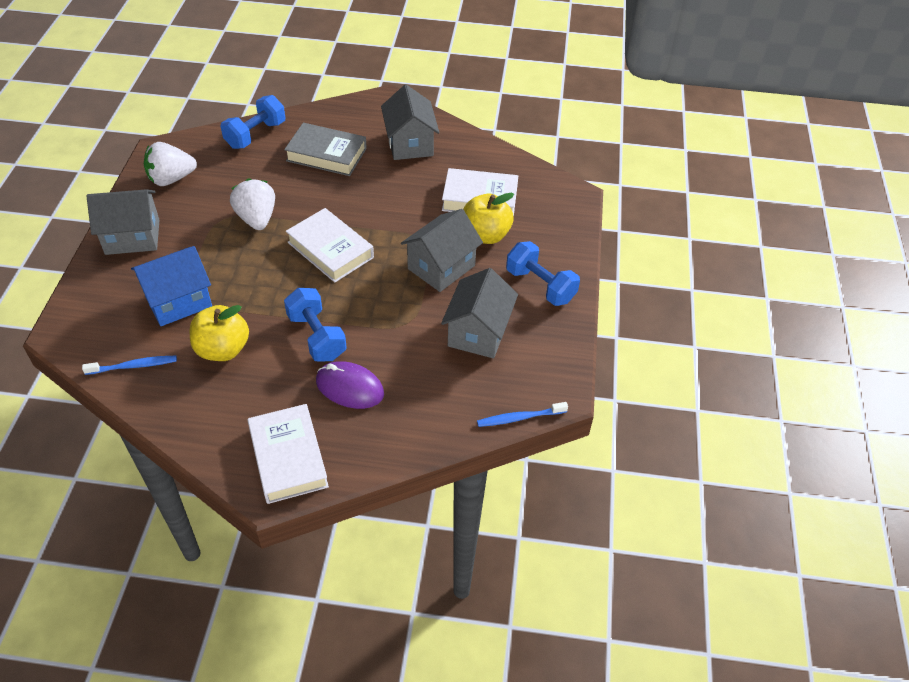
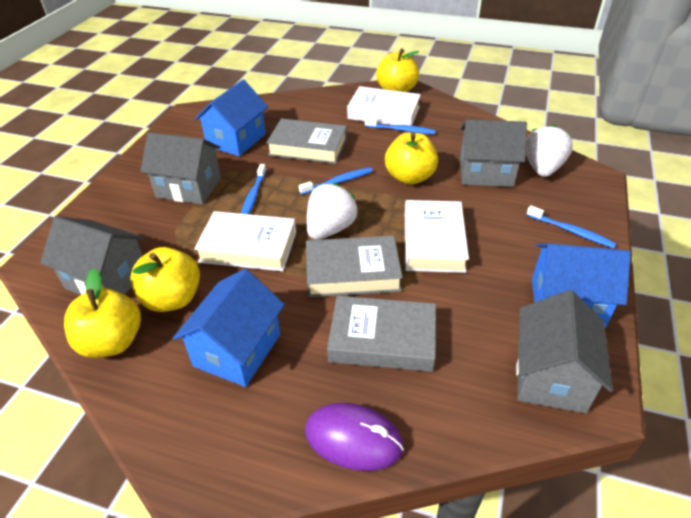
blue dumbbell: 3 -> 0
blue house: 1 -> 3
blue toothbrush: 2 -> 4
grey book: 1 -> 3
yellow apple: 2 -> 4

